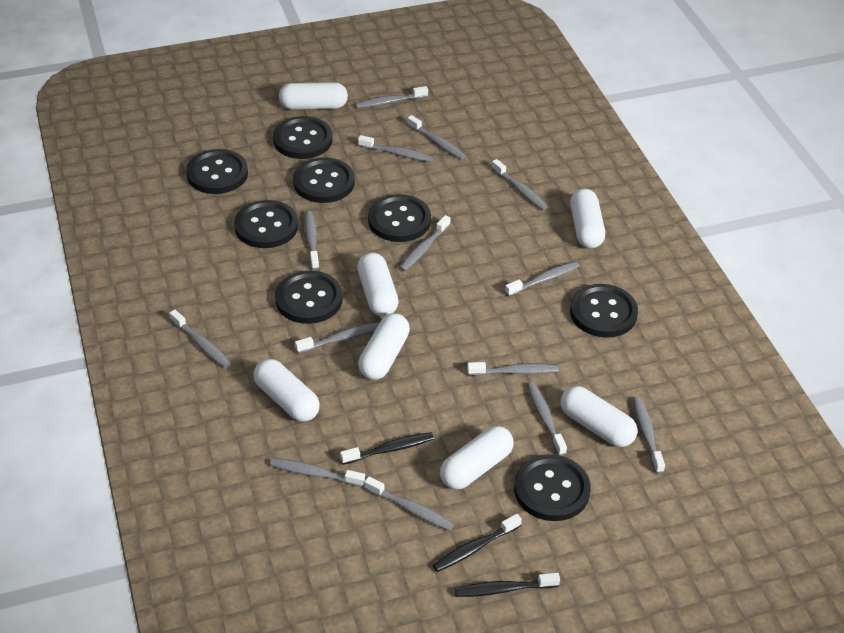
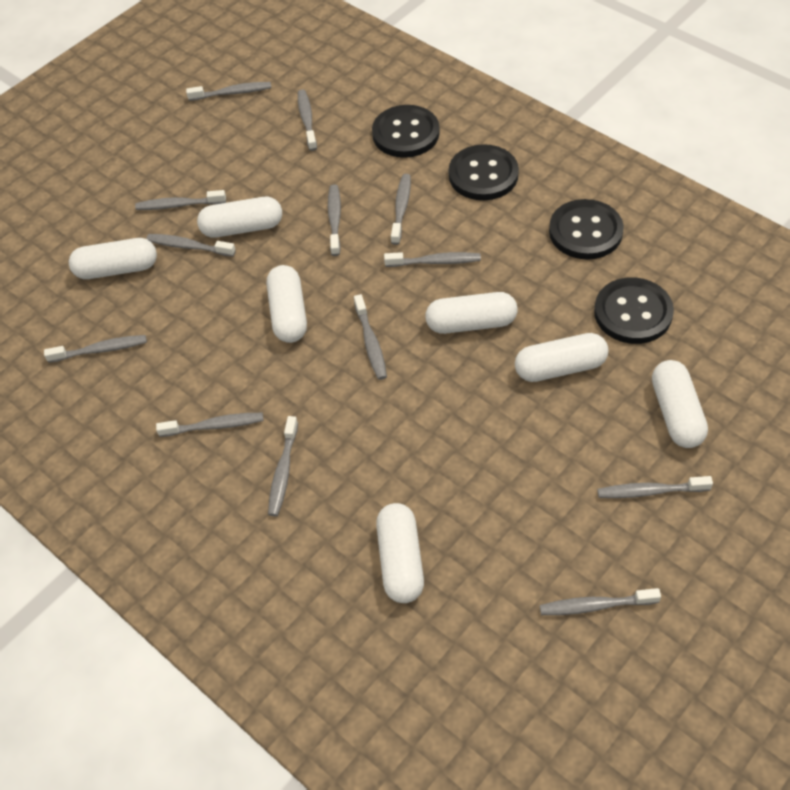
black button: 8 -> 4
black toothbrush: 3 -> 0
grey toothbrush: 14 -> 13

